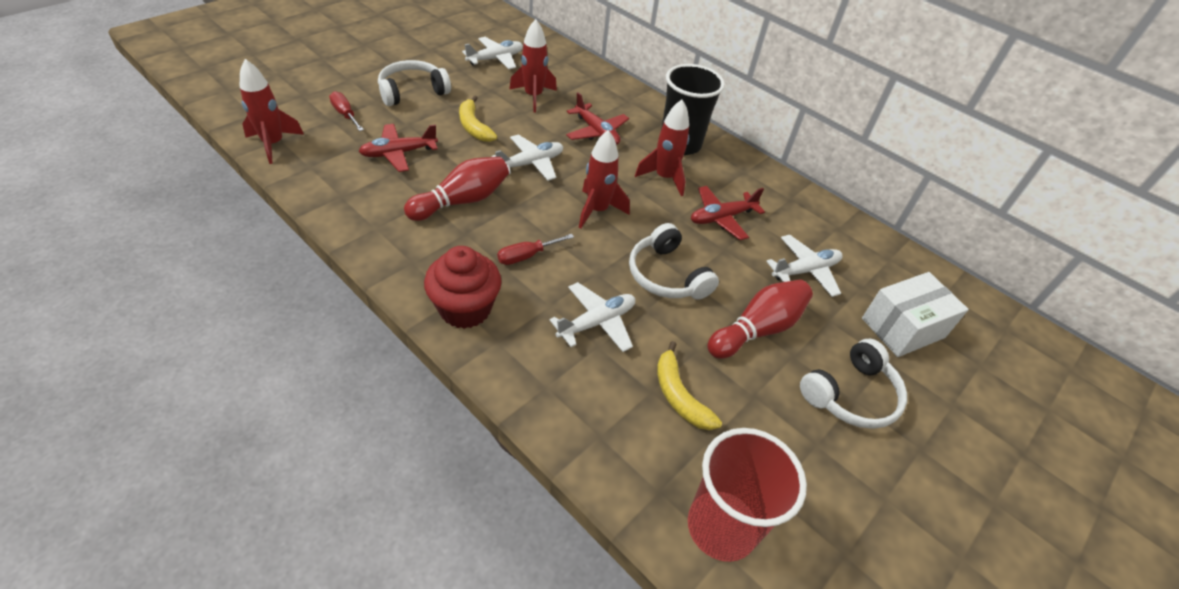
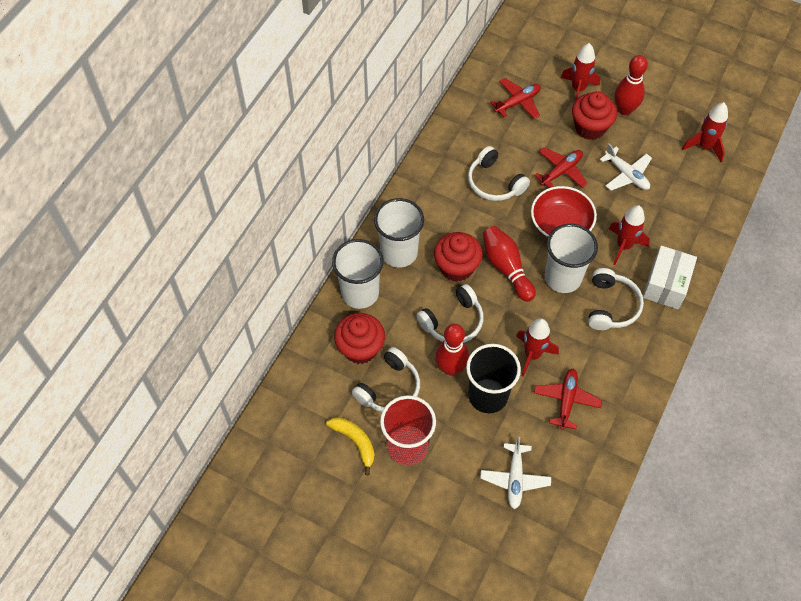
red bowl: 0 -> 1
red bowling pin: 2 -> 3
red cupcake: 1 -> 3
red screwdriver: 2 -> 0
white cup: 0 -> 3
white headphones: 3 -> 4
white plane: 4 -> 2
yellow banana: 2 -> 1

